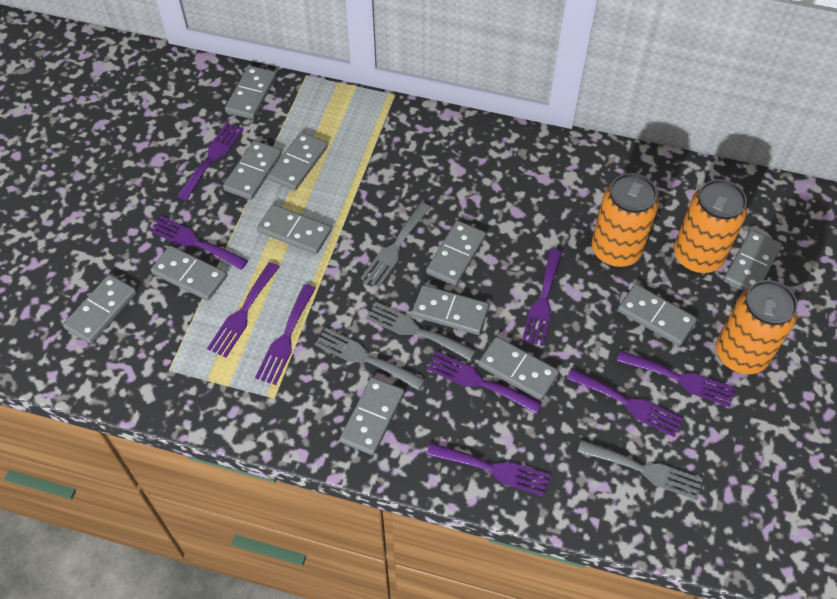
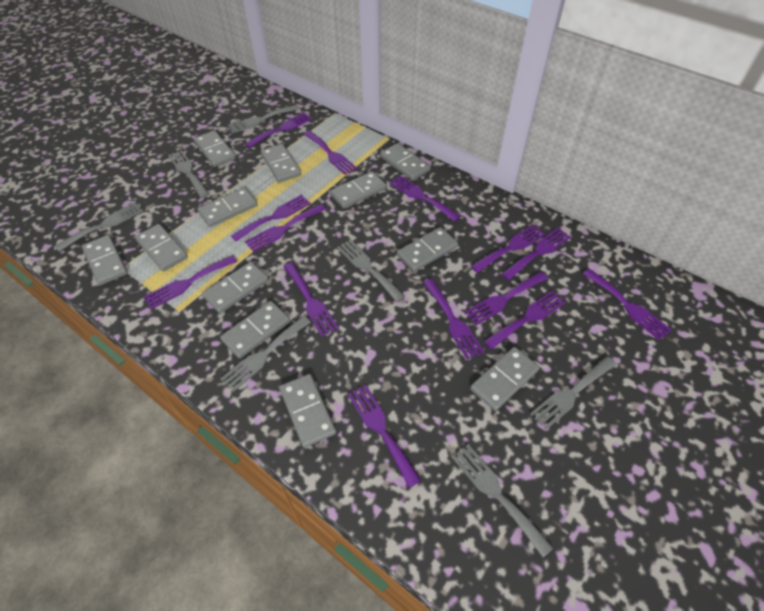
grey fork: 4 -> 7
orange can: 3 -> 0
purple fork: 9 -> 14

